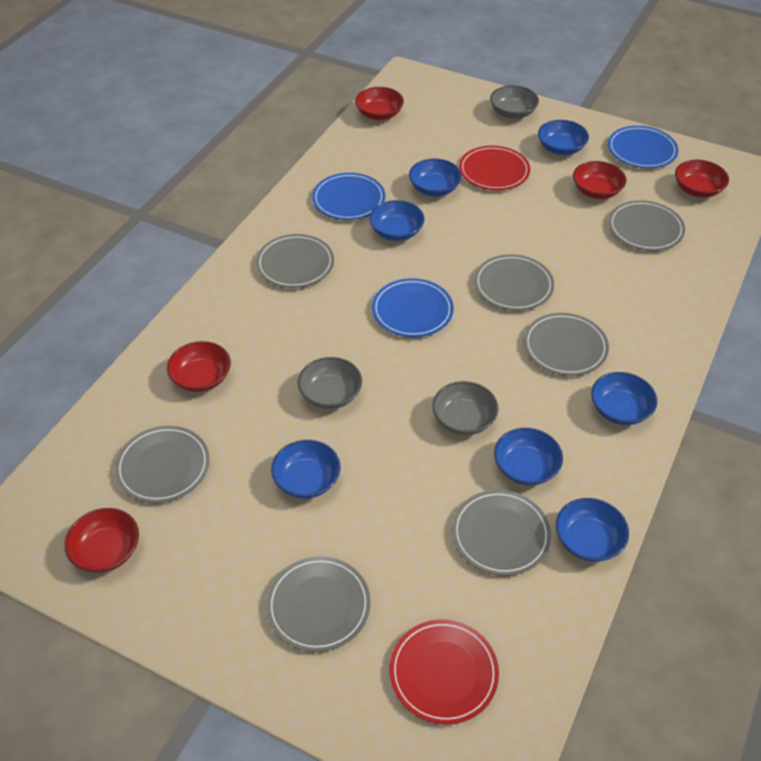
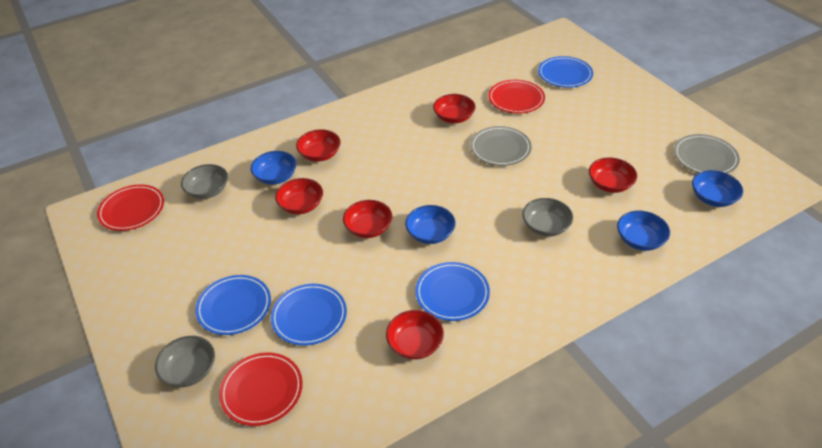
blue bowl: 7 -> 4
blue plate: 3 -> 4
grey plate: 7 -> 2
red bowl: 5 -> 6
red plate: 2 -> 3

